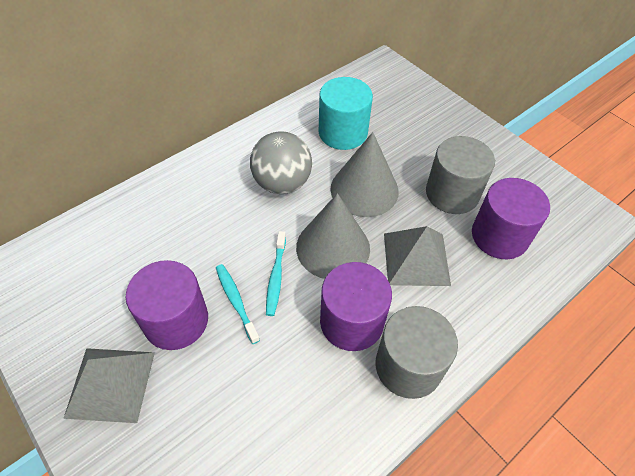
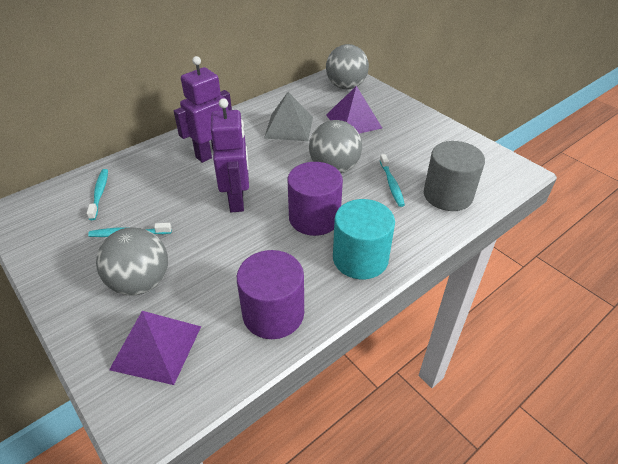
grey ball: 1 -> 3
grey cone: 2 -> 0
grey cylinder: 2 -> 1
grey pyramid: 2 -> 1
purple cylinder: 3 -> 2
purple pyramid: 0 -> 2
purple robot: 0 -> 2
turquoise toothbrush: 2 -> 3

